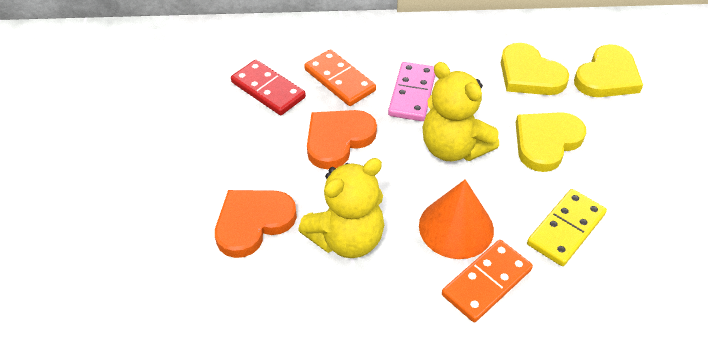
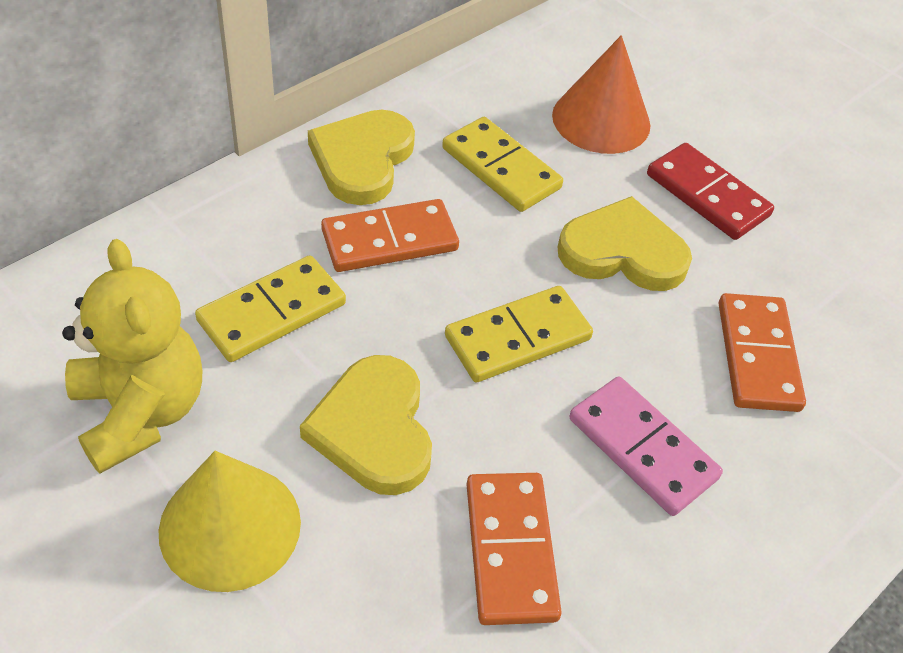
orange domino: 2 -> 3
orange heart: 2 -> 0
yellow cone: 0 -> 1
yellow domino: 1 -> 3
yellow teddy bear: 2 -> 1

